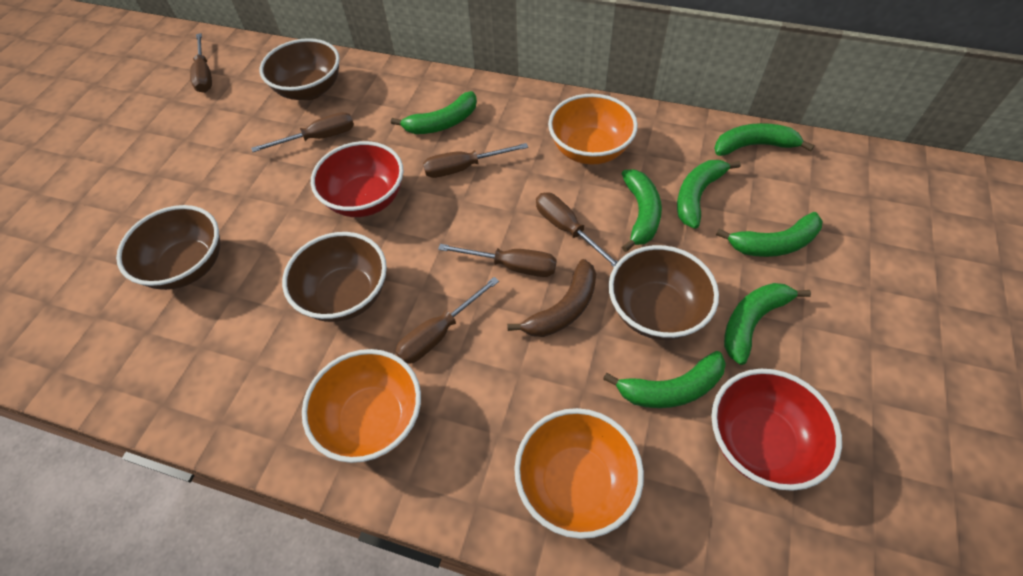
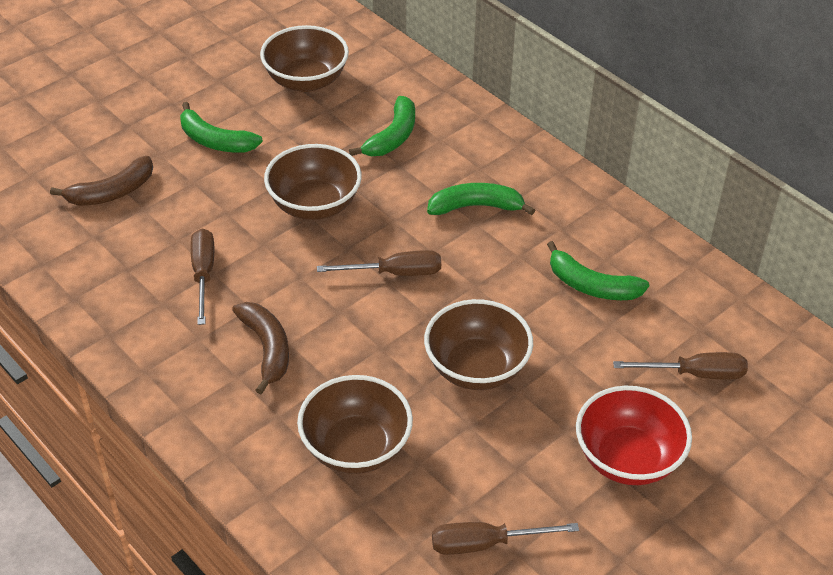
brown banana: 1 -> 2
brown screwdriver: 6 -> 4
green banana: 7 -> 4
orange bowl: 3 -> 0
red bowl: 2 -> 1

